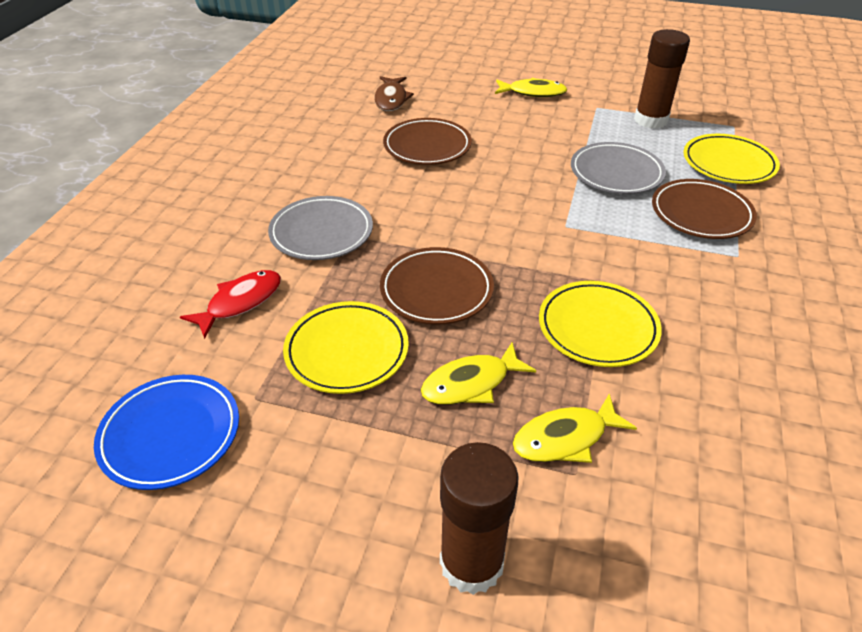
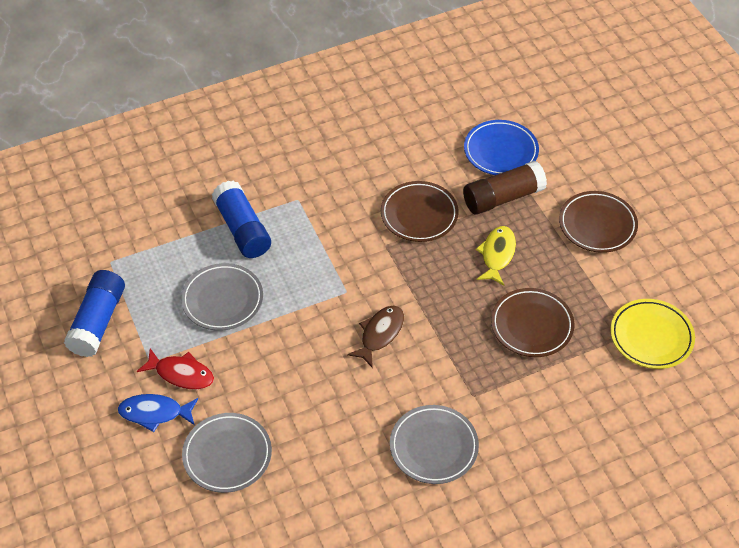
blue fish: 0 -> 1
blue glue stick: 0 -> 2
brown glue stick: 2 -> 1
grey plate: 2 -> 3
yellow fish: 3 -> 1
yellow plate: 3 -> 1

